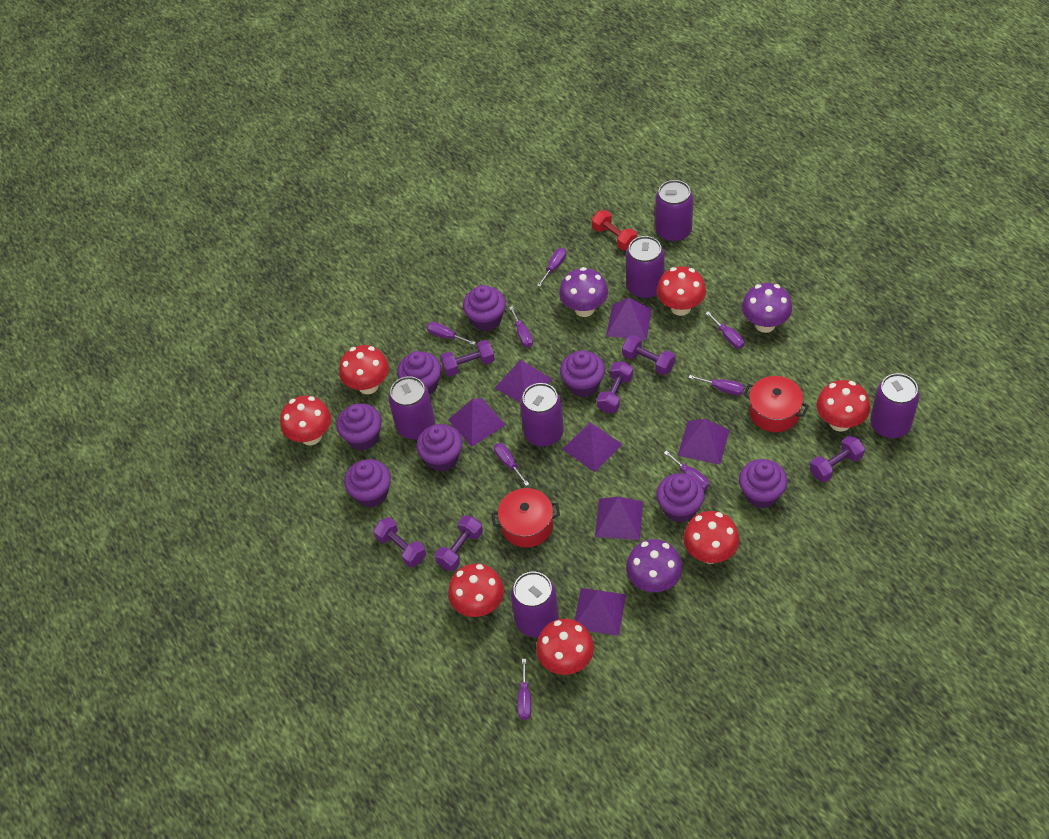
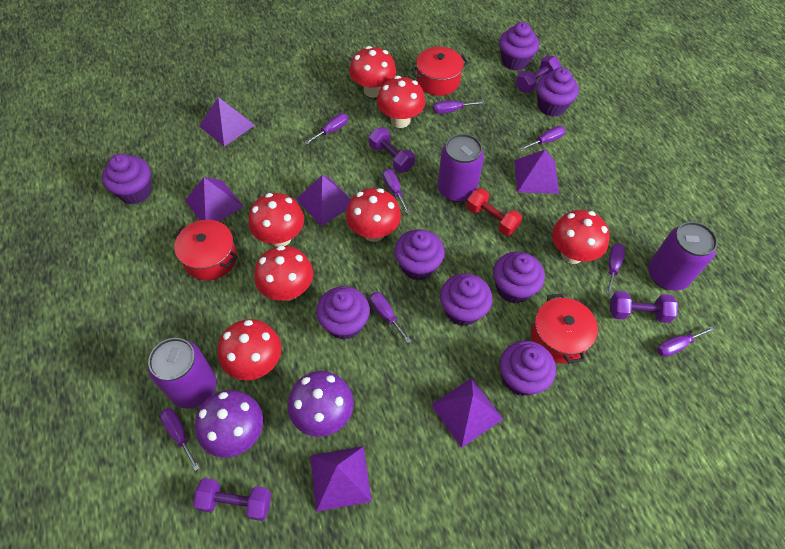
purple can: 6 -> 3
purple dumbbell: 6 -> 4
purple mushroom: 3 -> 2
purple pyramid: 7 -> 6
red pot: 2 -> 3

